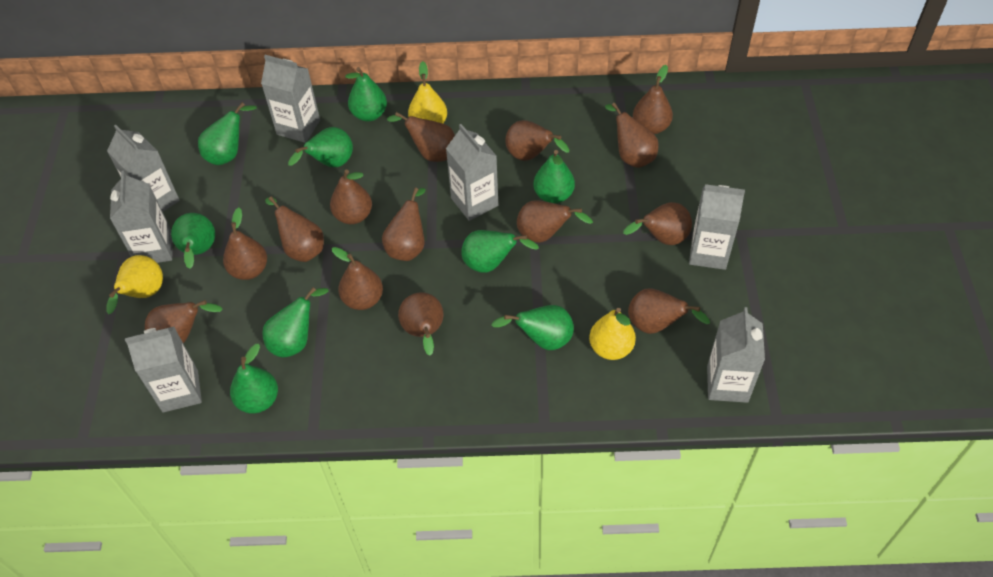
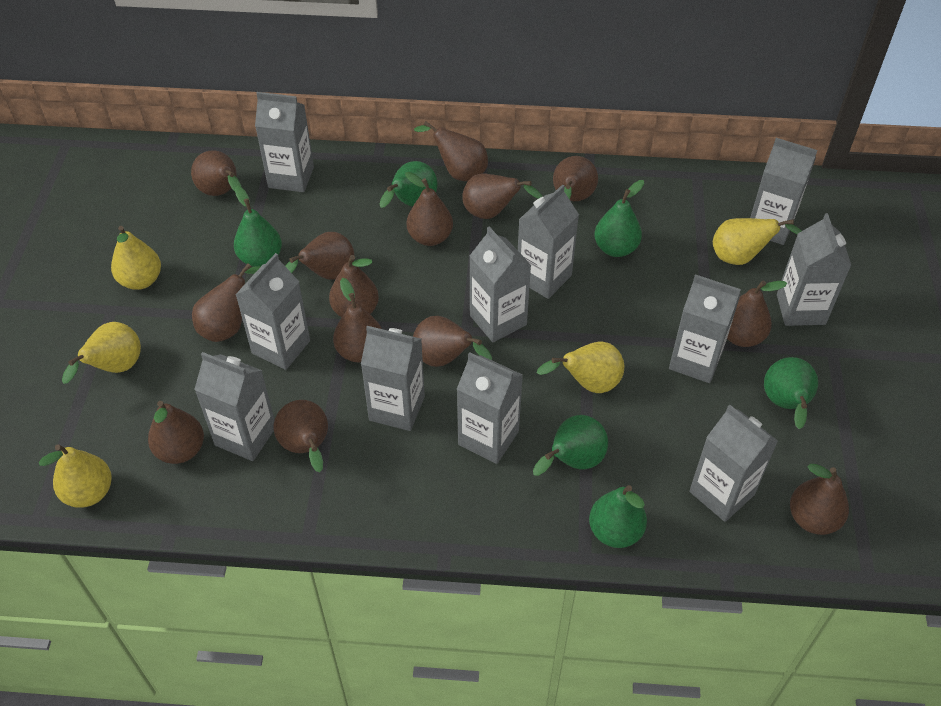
green pear: 9 -> 6
grey carton: 7 -> 11
yellow pear: 3 -> 5

